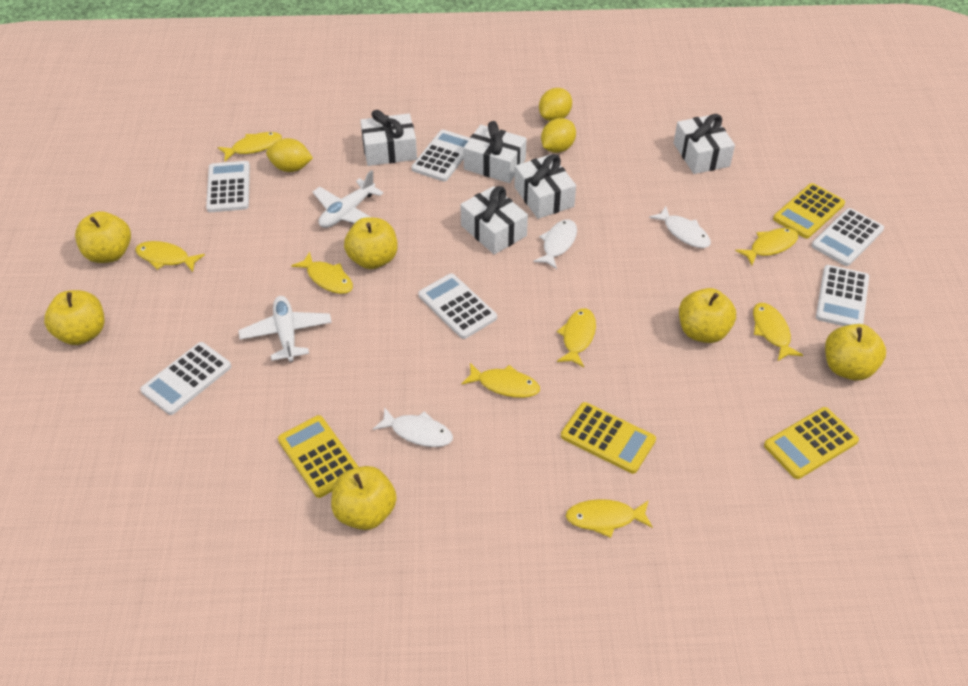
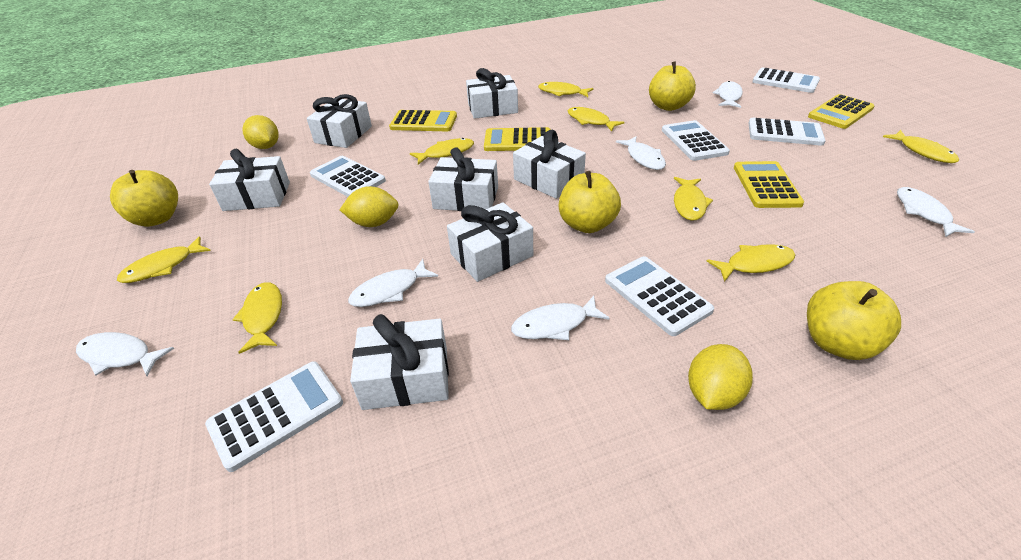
white fish: 3 -> 6
white gift: 5 -> 7
white plane: 2 -> 0
yellow apple: 6 -> 4

